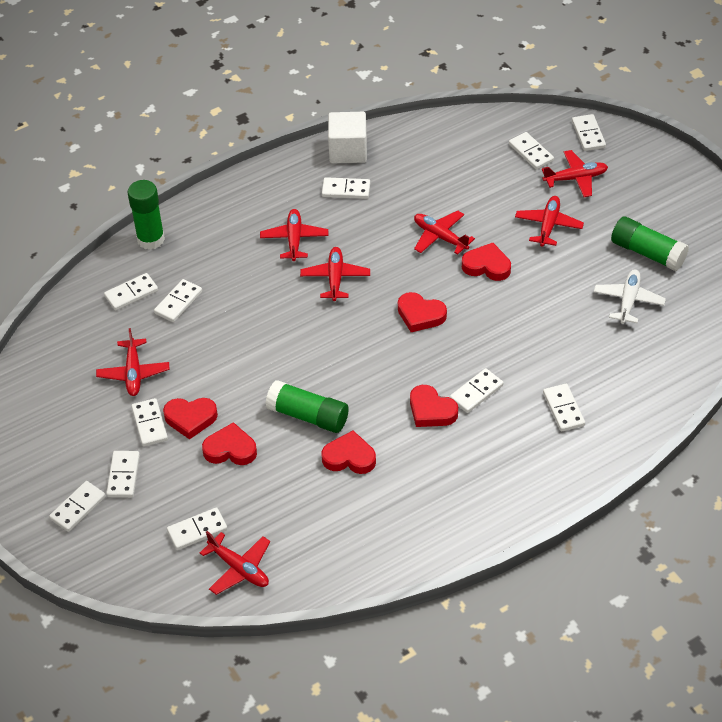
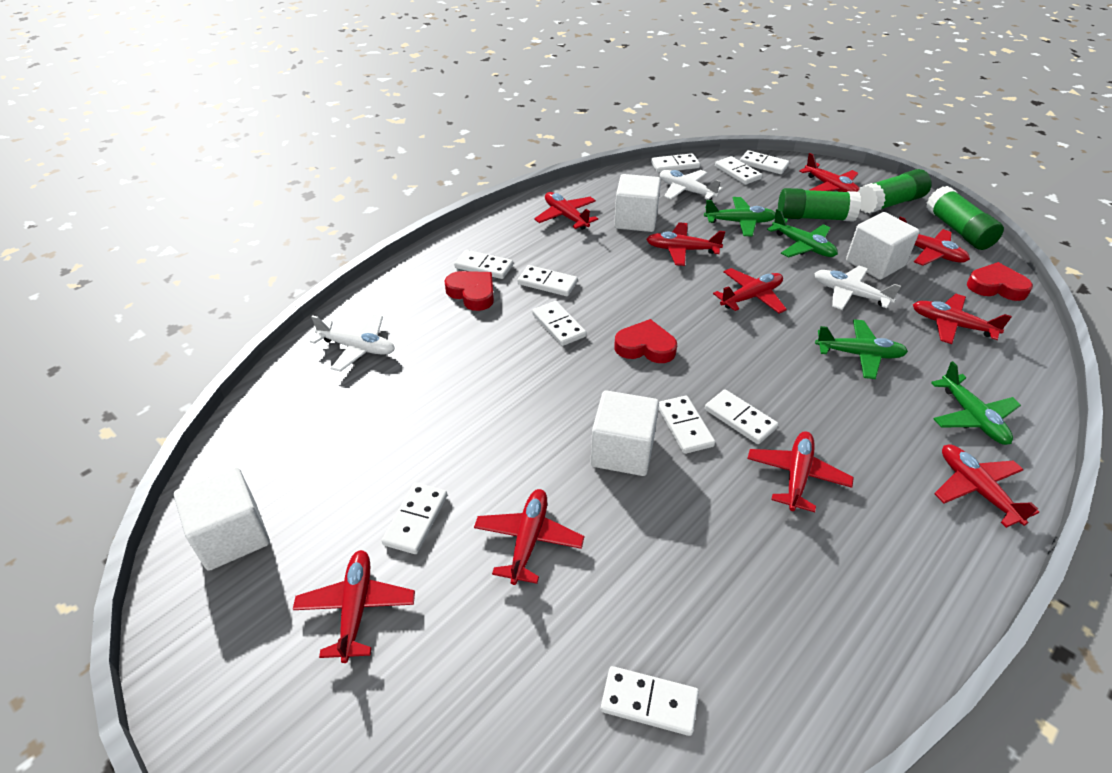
green plane: 0 -> 4
red heart: 6 -> 3
red plane: 7 -> 10
white cube: 1 -> 4
white domino: 11 -> 10
white plane: 1 -> 3

